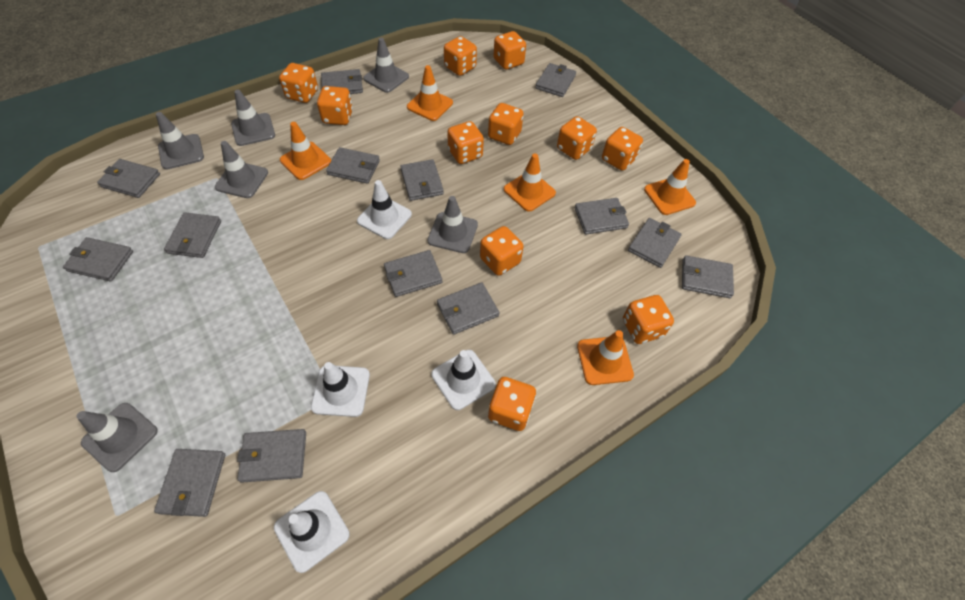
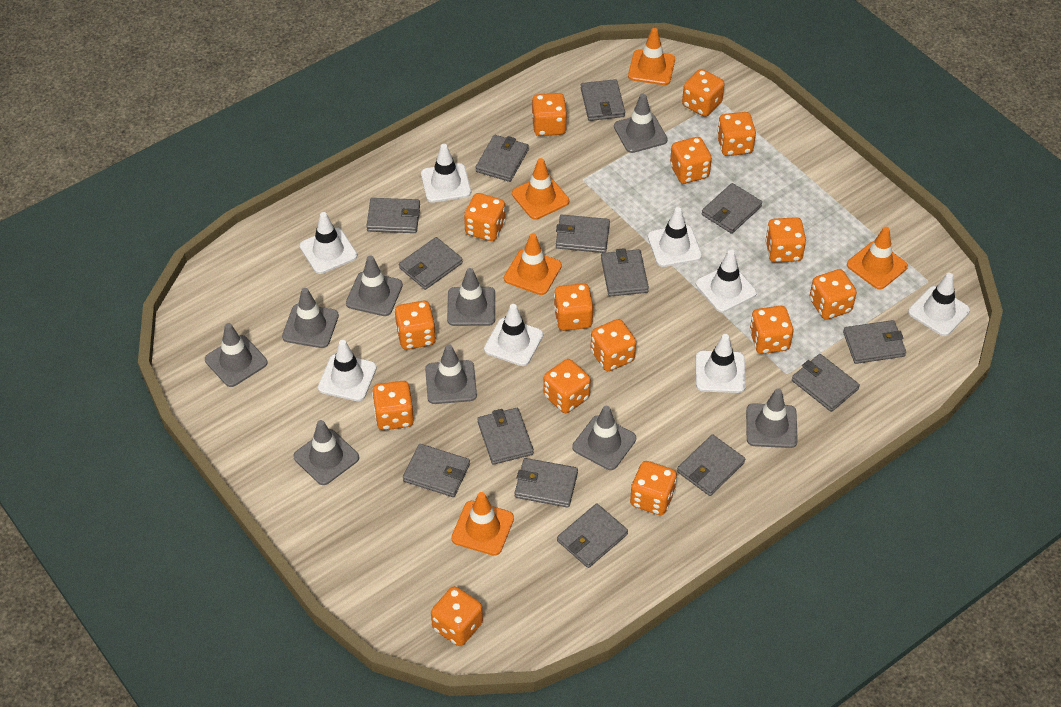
grey traffic cone: 6 -> 9
orange dice: 11 -> 15
white traffic cone: 4 -> 8

